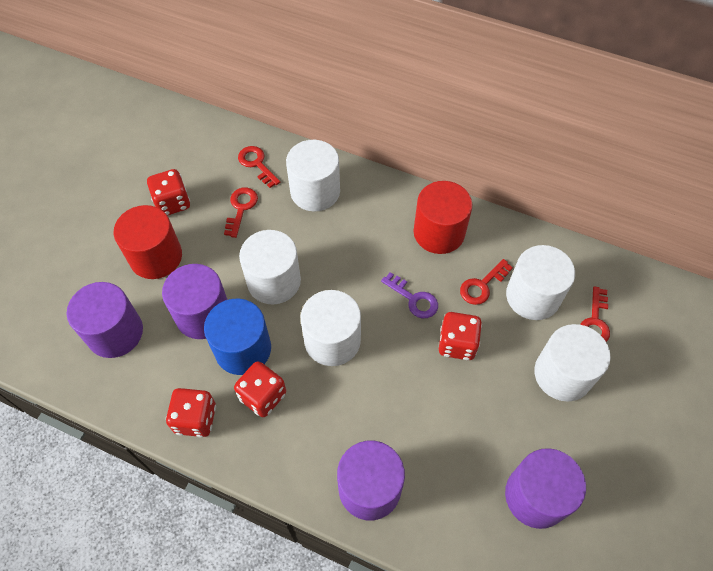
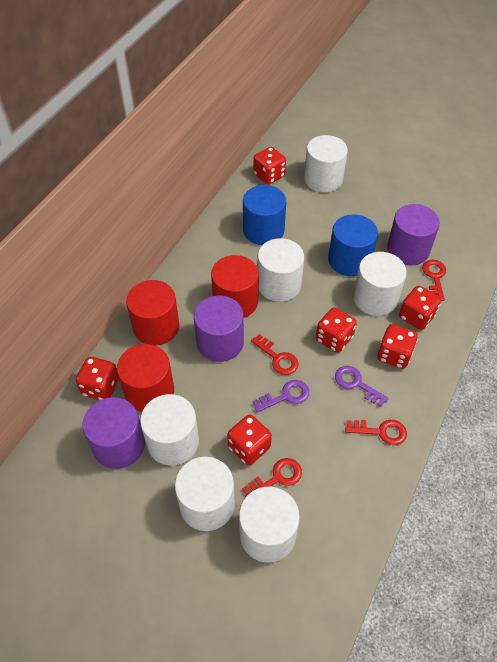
blue cylinder: 1 -> 2
purple cylinder: 4 -> 3
purple key: 1 -> 2
red cylinder: 2 -> 3
red dice: 4 -> 6
white cylinder: 5 -> 6

